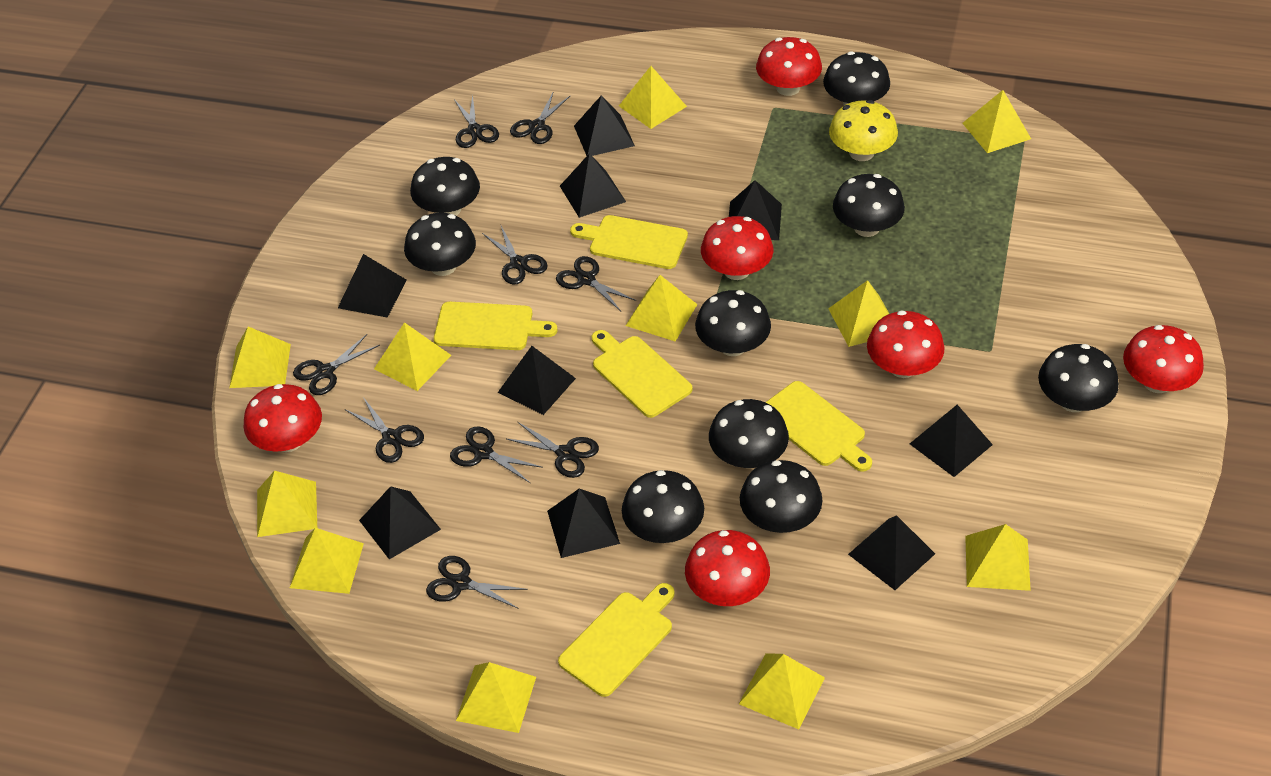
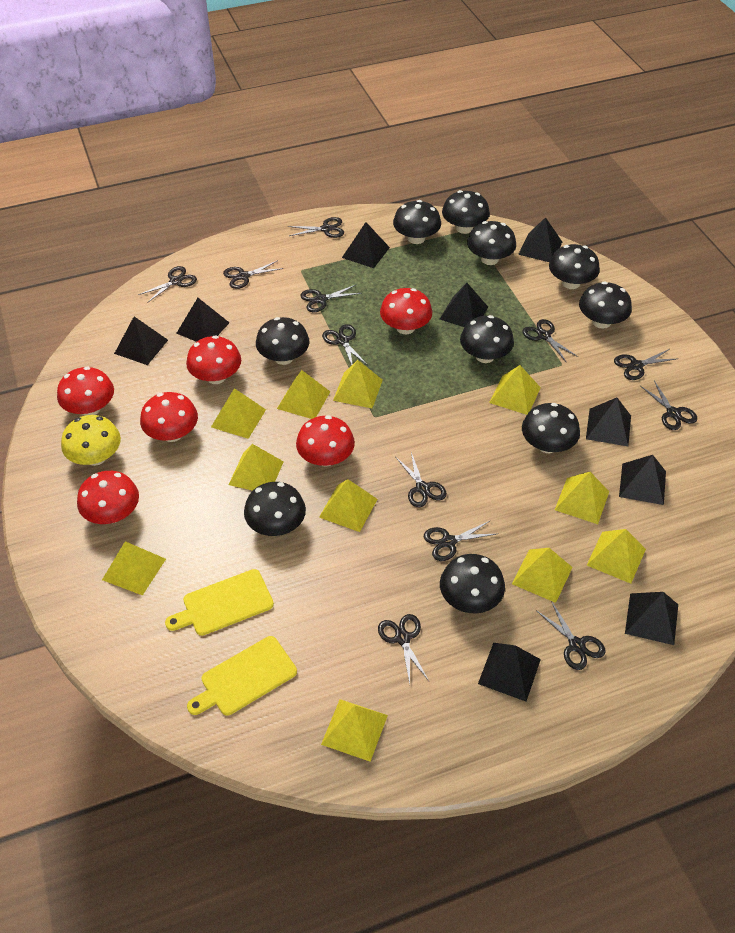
black mushroom: 9 -> 10
black scissors: 9 -> 12
yellow cutting board: 5 -> 2

